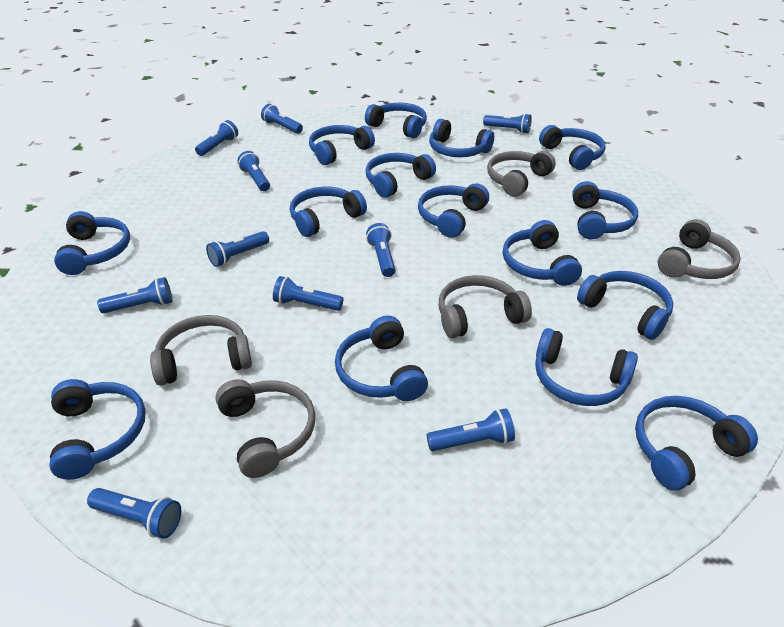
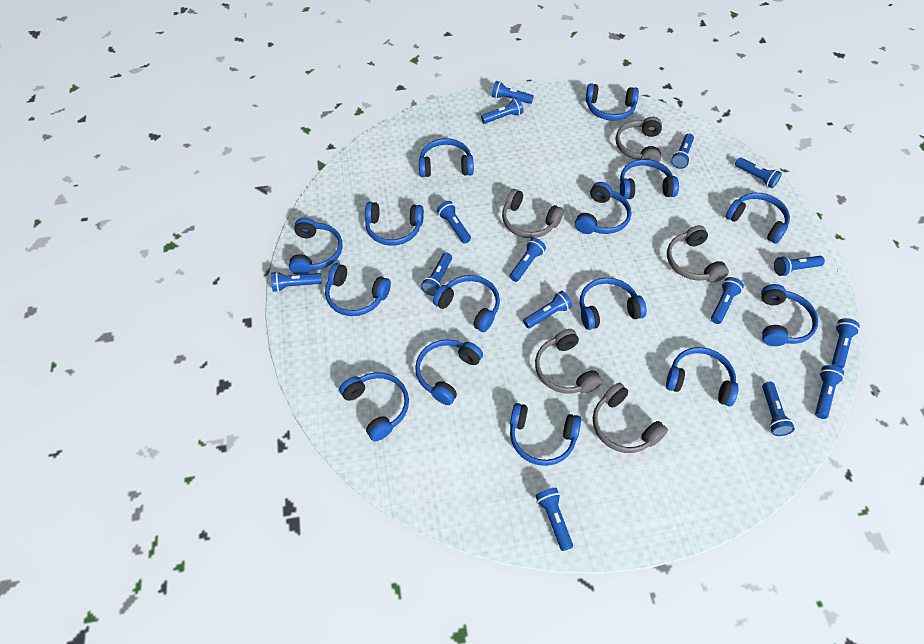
blue flashlight: 10 -> 15

